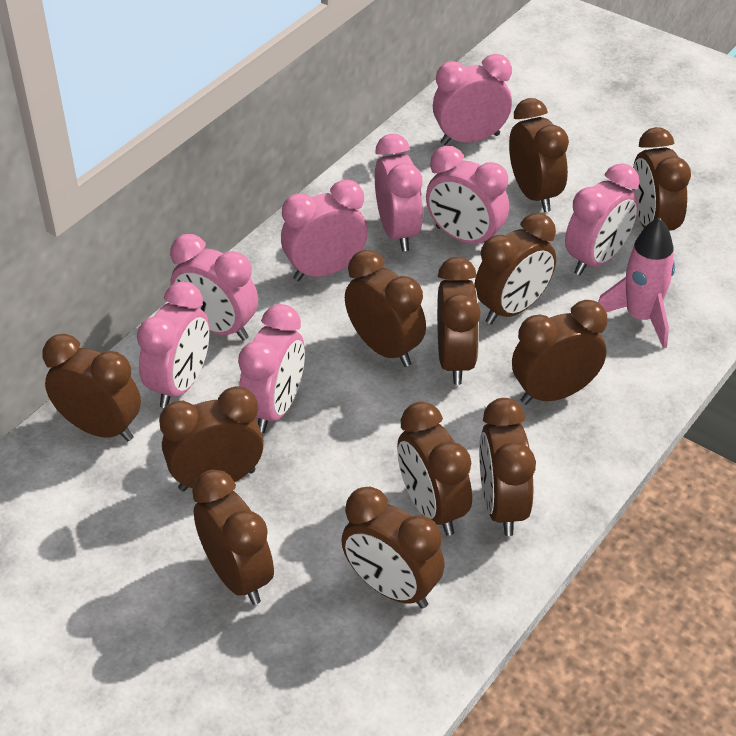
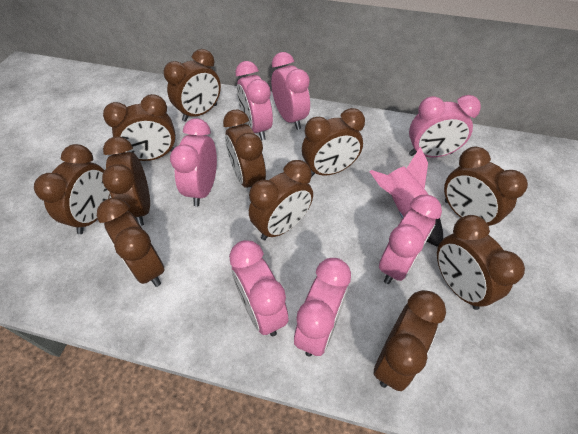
brown clock: 12 -> 11
pink clock: 8 -> 7

